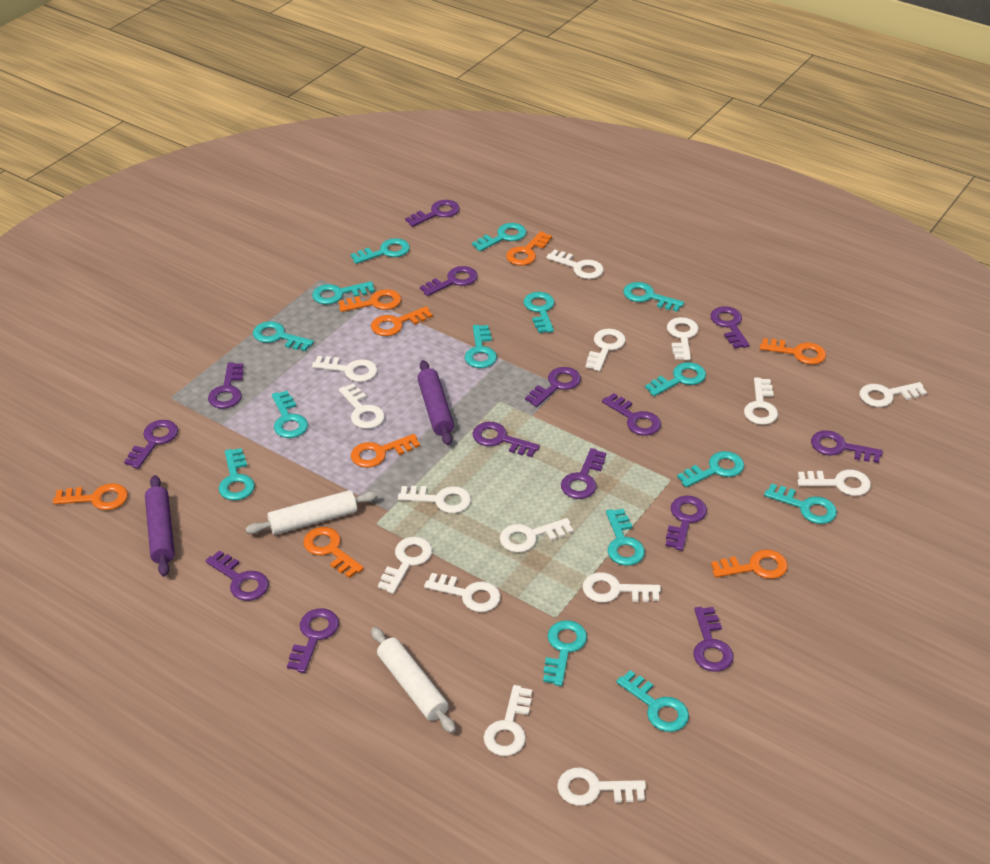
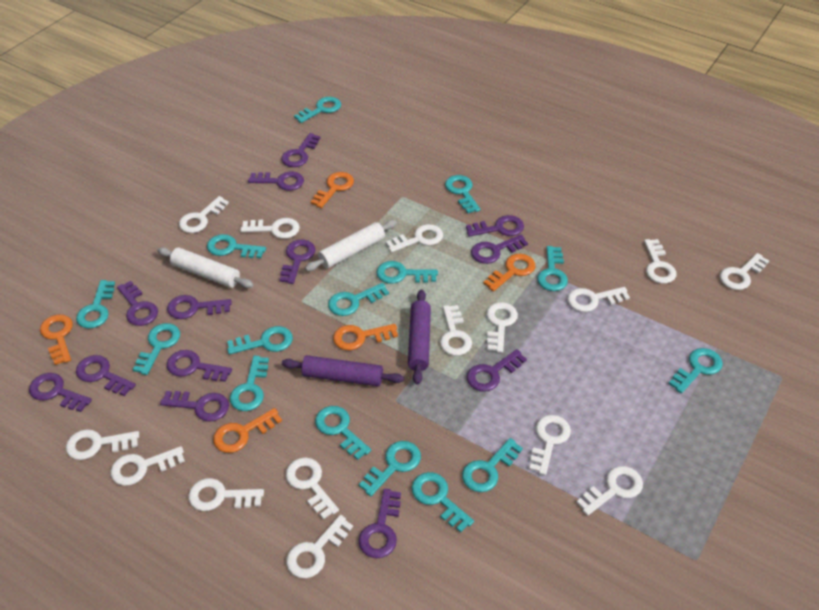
orange key: 8 -> 5
purple key: 14 -> 13

